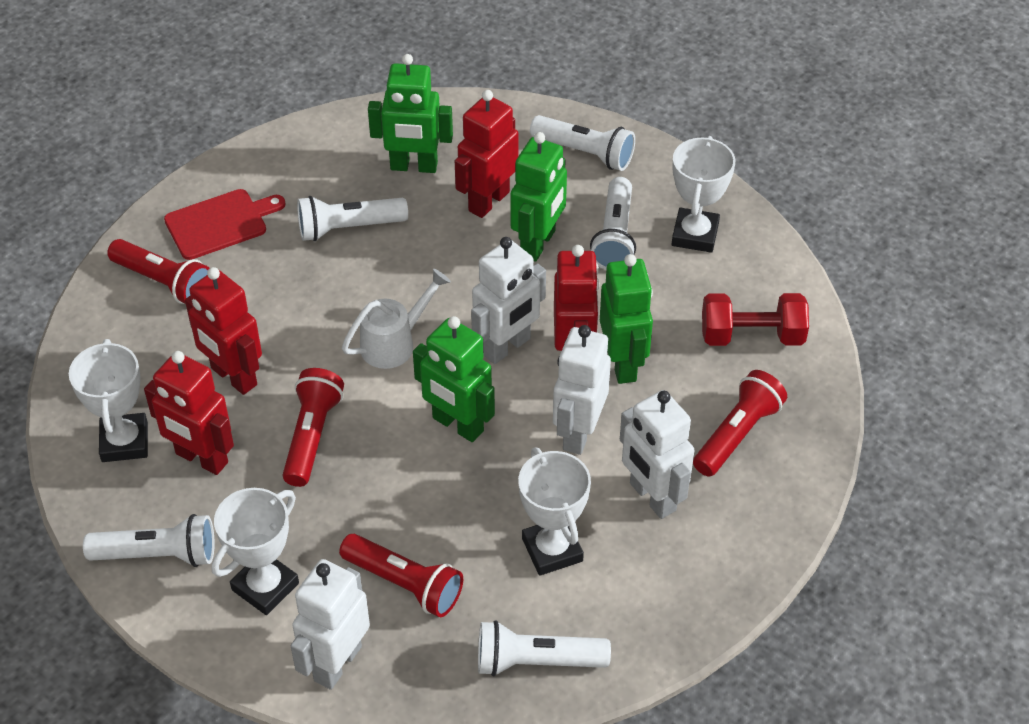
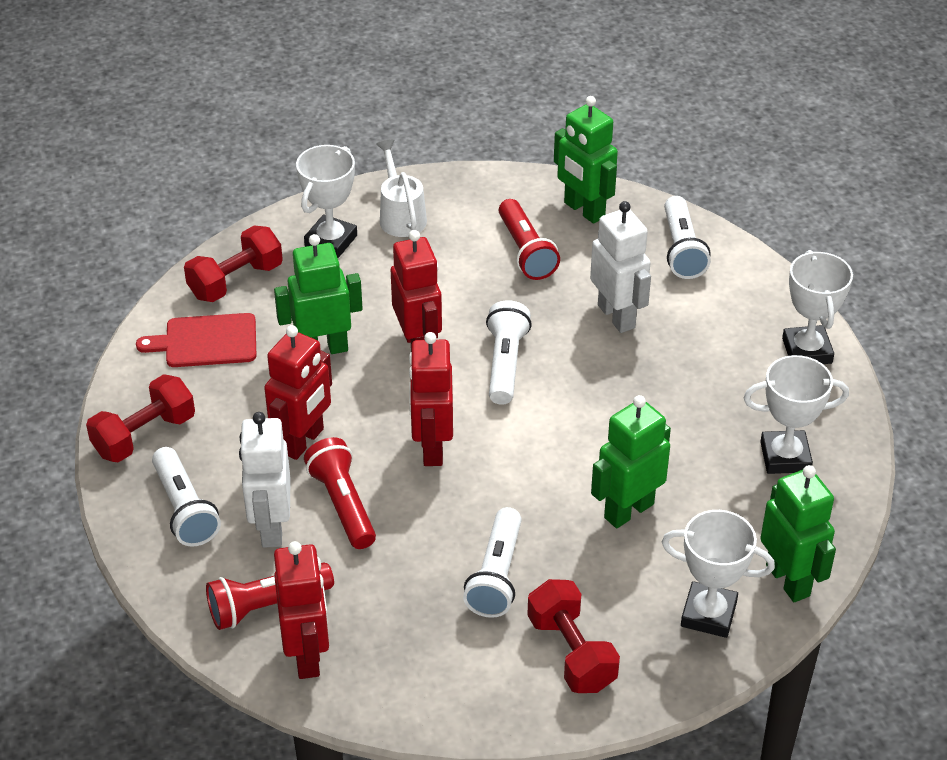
red dumbbell: 1 -> 3
red flashlight: 4 -> 3
white flashlight: 5 -> 4
white robot: 4 -> 2

